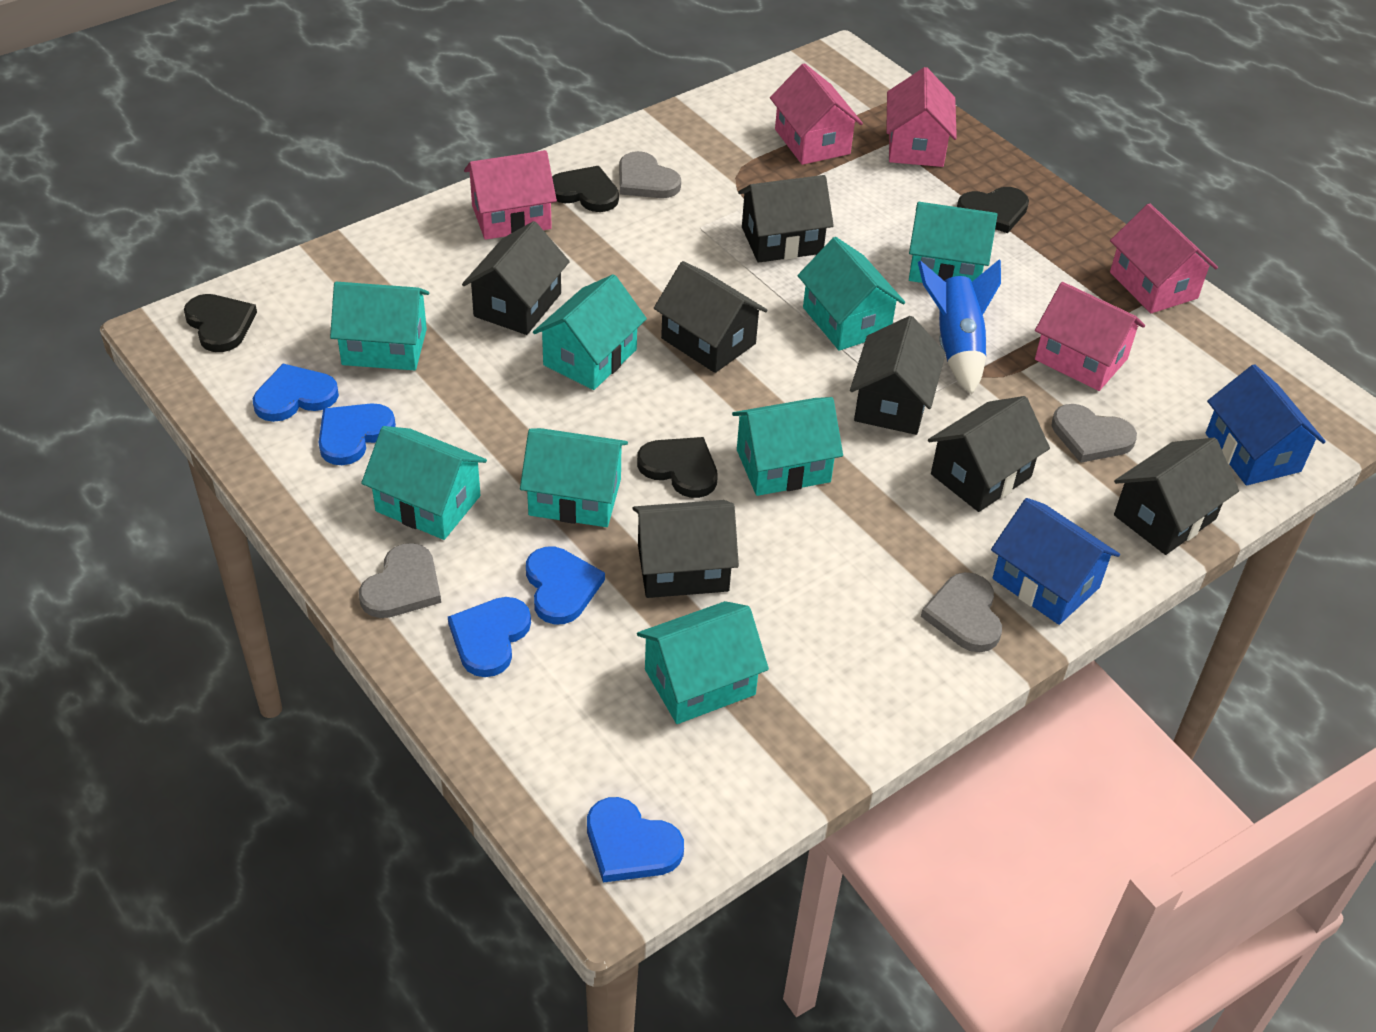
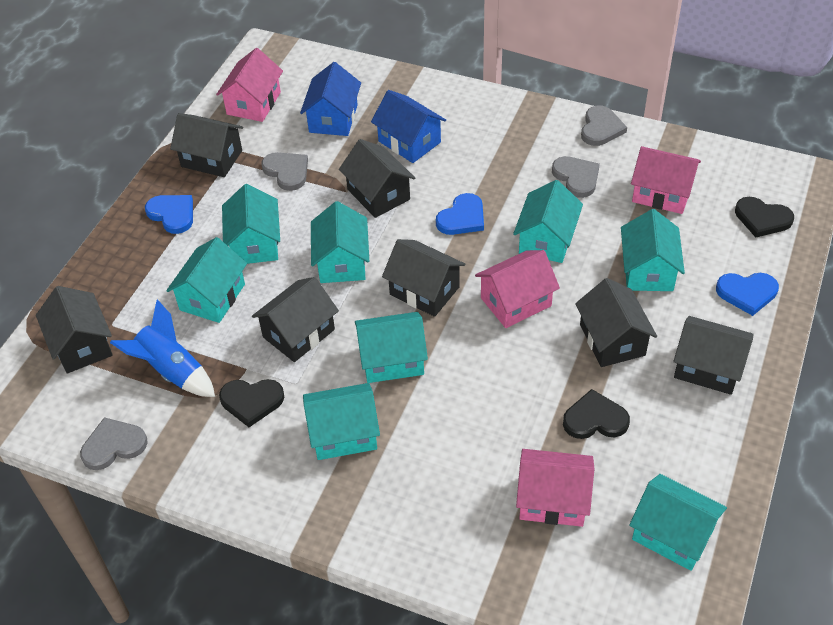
black heart: 4 -> 3
blue heart: 5 -> 3
pink house: 5 -> 4

